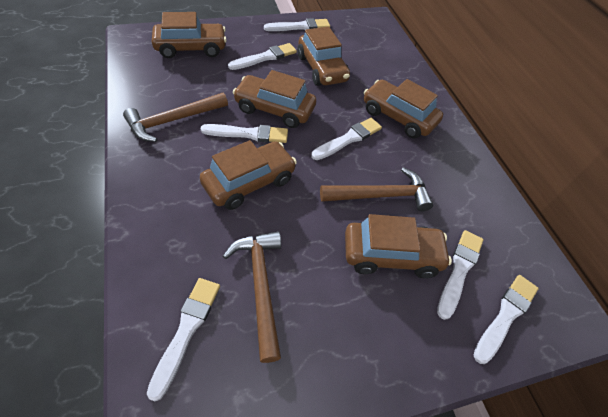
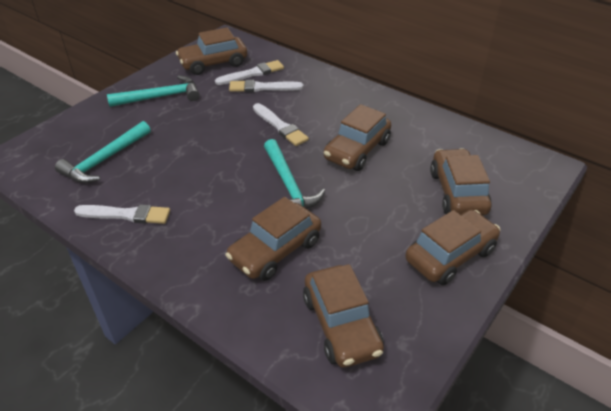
brown hammer: 3 -> 0
turquoise hammer: 0 -> 3
white brush: 7 -> 4

